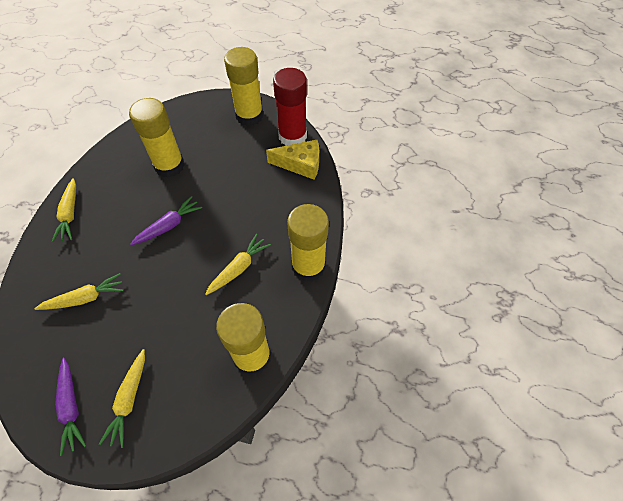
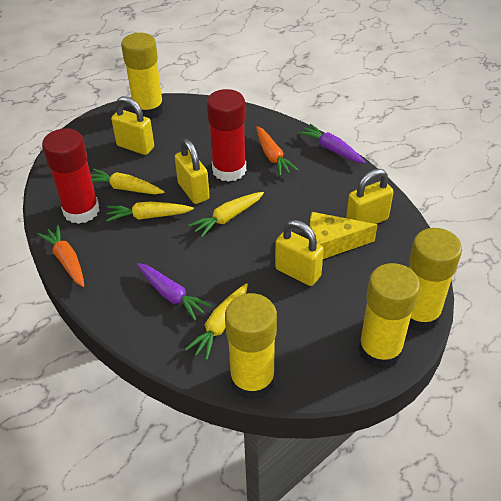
orange carrot: 0 -> 2
red glue stick: 1 -> 2
yellow padlock: 0 -> 4

